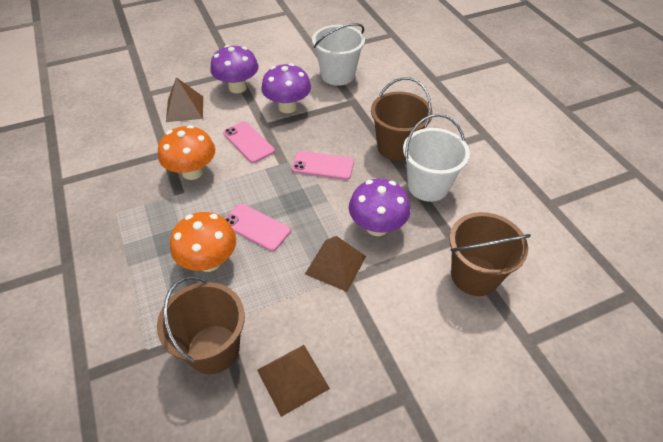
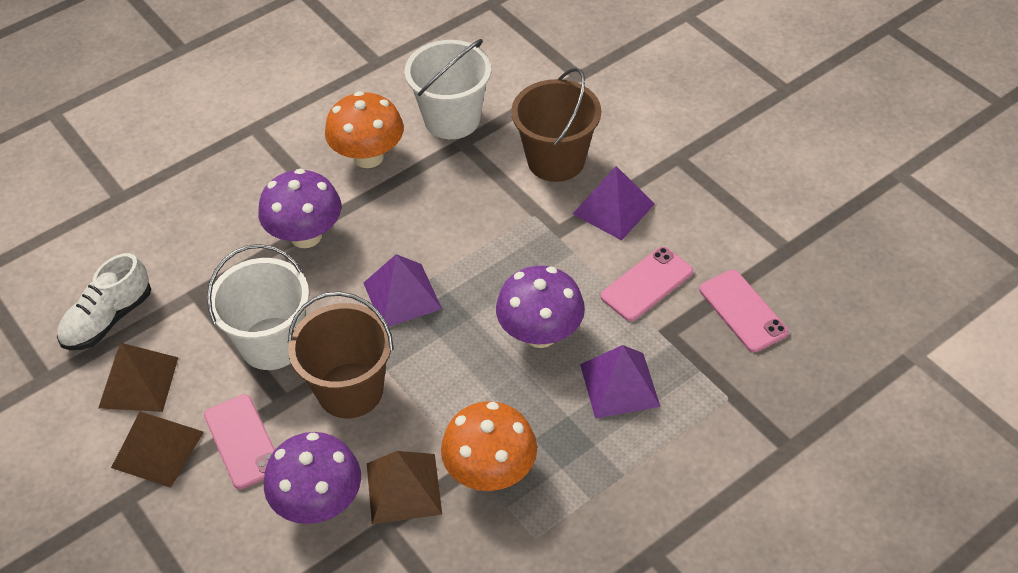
brown bucket: 3 -> 2
purple pyramid: 0 -> 3
white shoe: 0 -> 1

